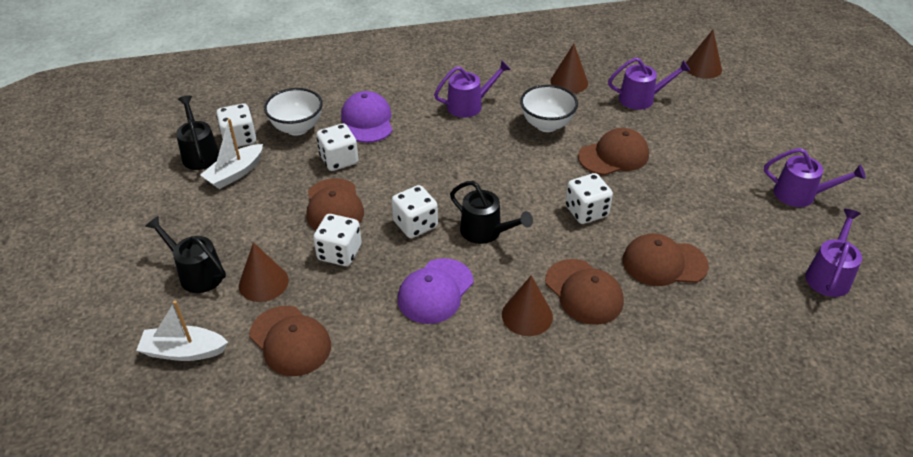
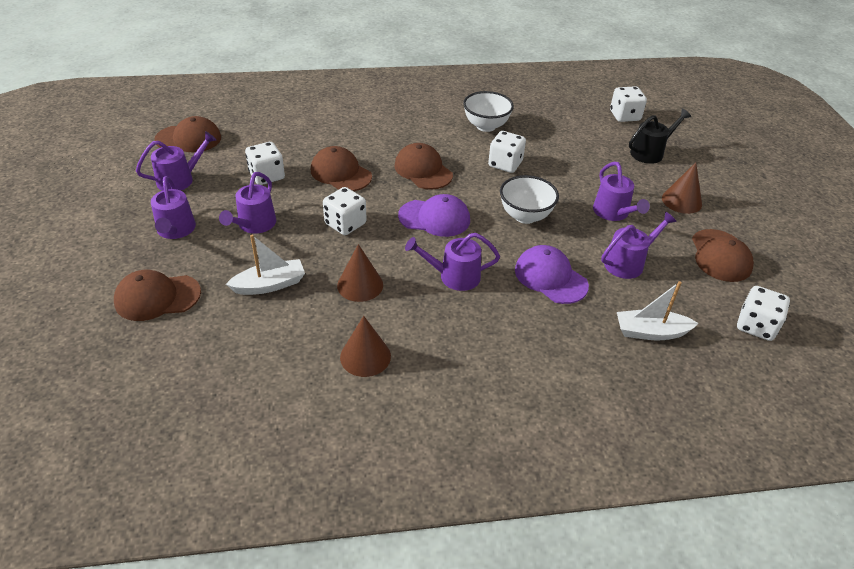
black watering can: 3 -> 1
brown cone: 4 -> 3
purple watering can: 4 -> 6

